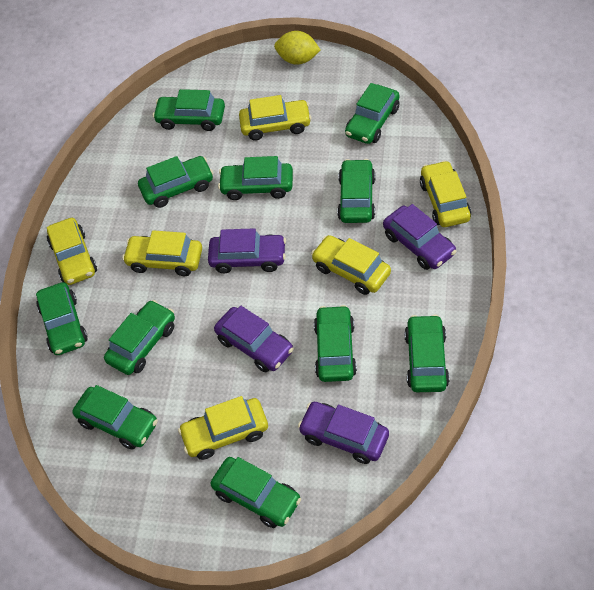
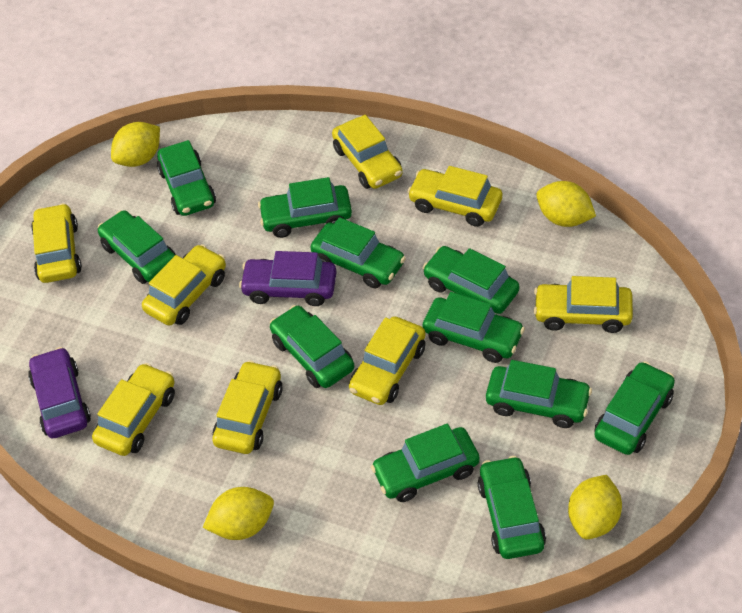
purple car: 4 -> 2
yellow car: 6 -> 8
yellow lemon: 1 -> 4

